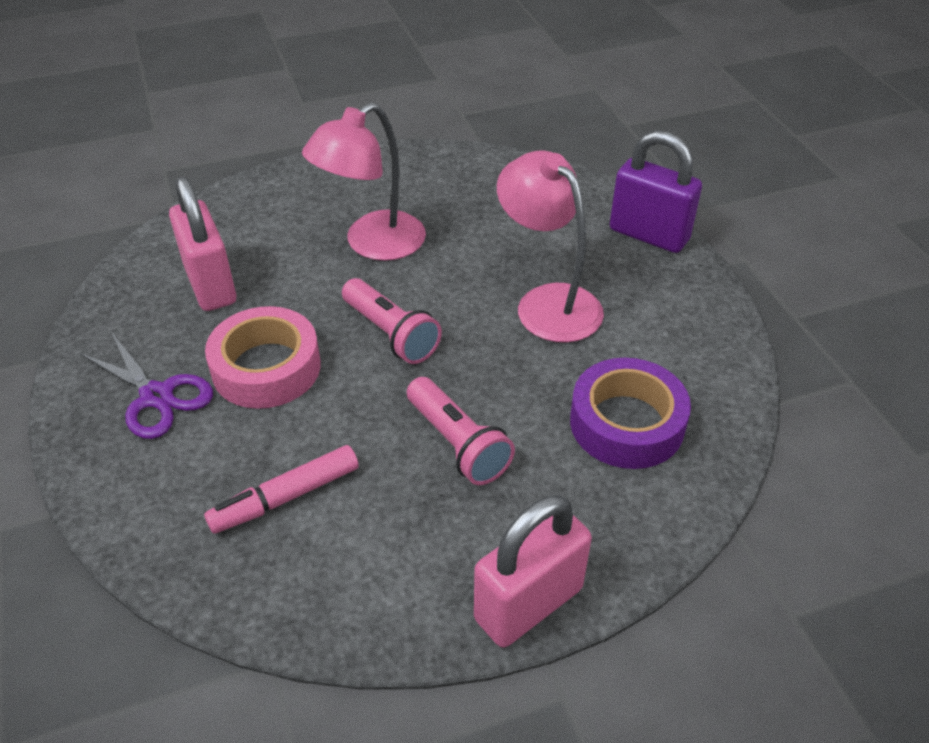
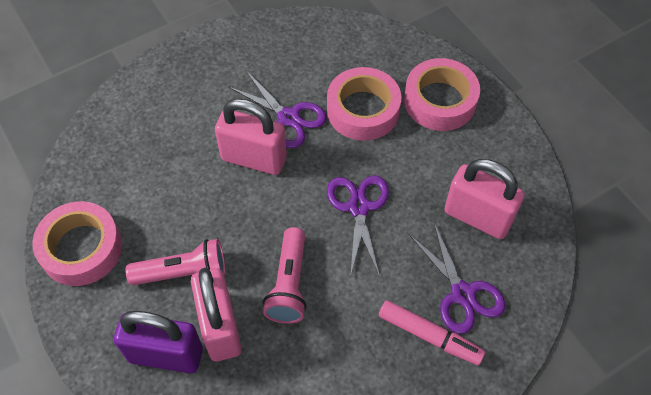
pink lamp: 2 -> 0
pink padlock: 2 -> 3
pink tape: 1 -> 3
purple scissors: 1 -> 3
purple tape: 1 -> 0

